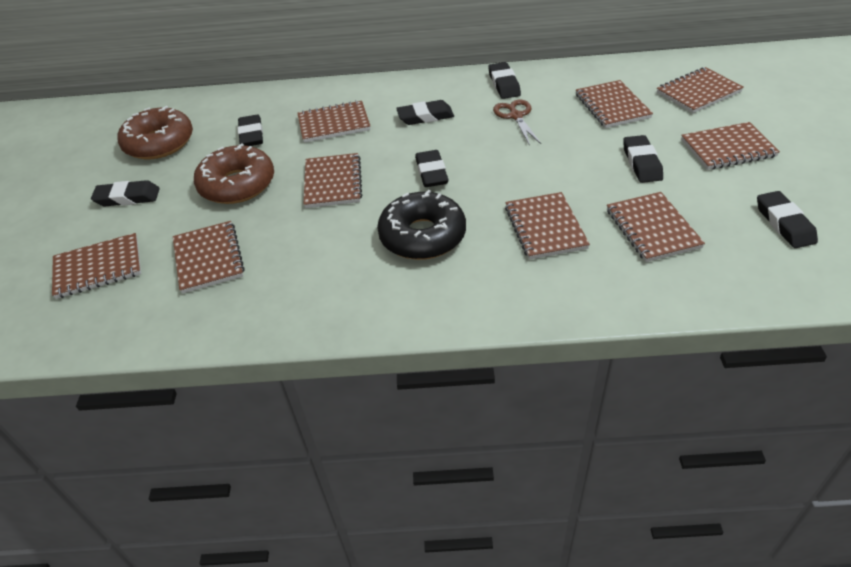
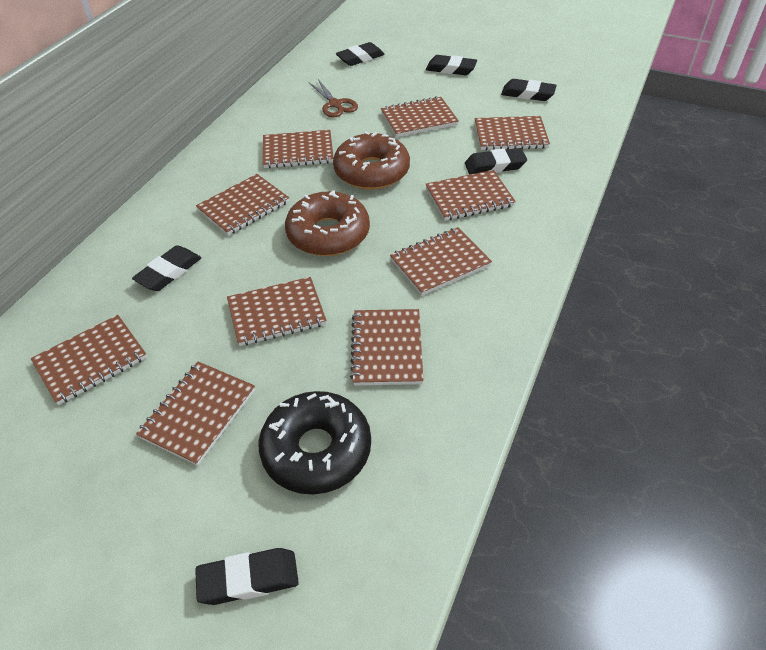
black eraser: 7 -> 6
brown notebook: 9 -> 10

